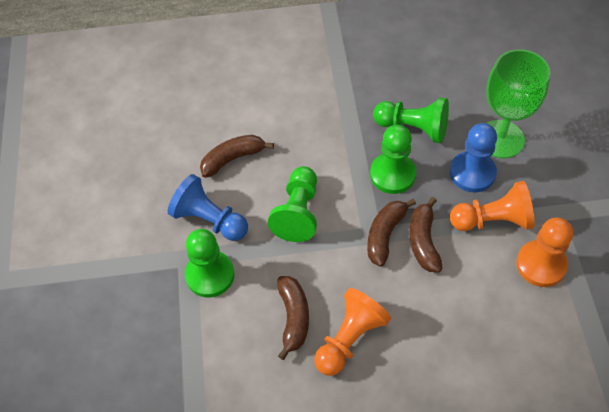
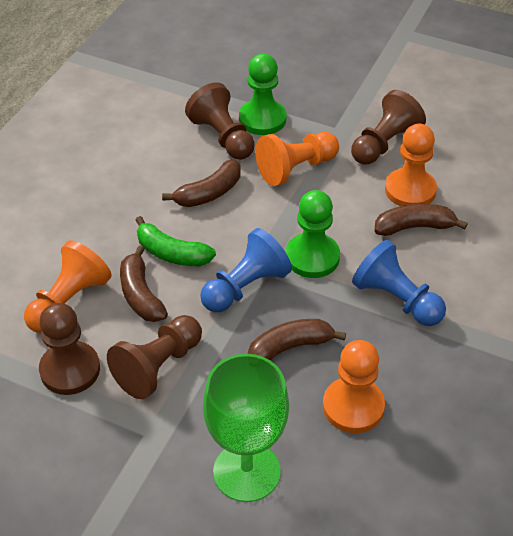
brown pawn: 0 -> 4
green banana: 0 -> 1
green pawn: 4 -> 2
orange pawn: 3 -> 4

